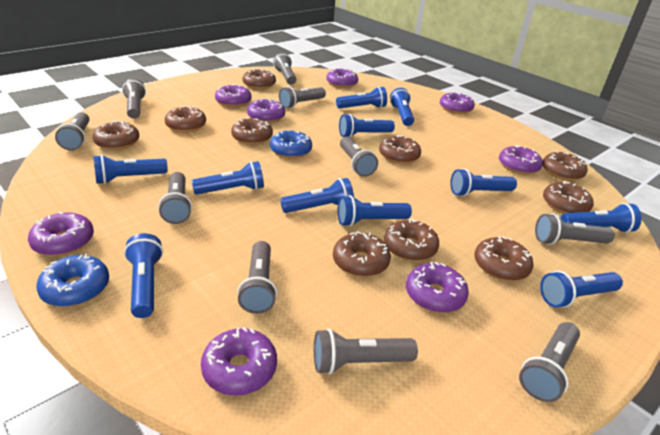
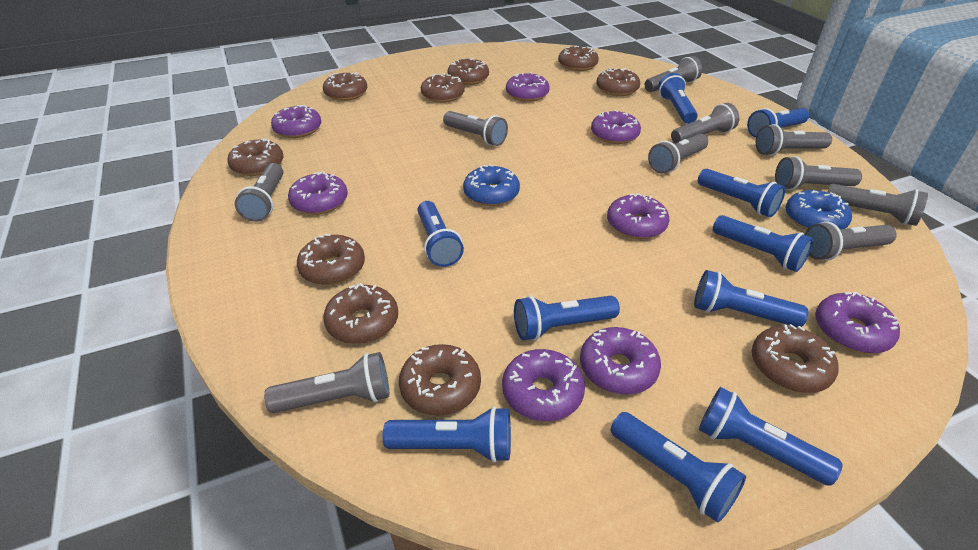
blue flashlight: 11 -> 10

